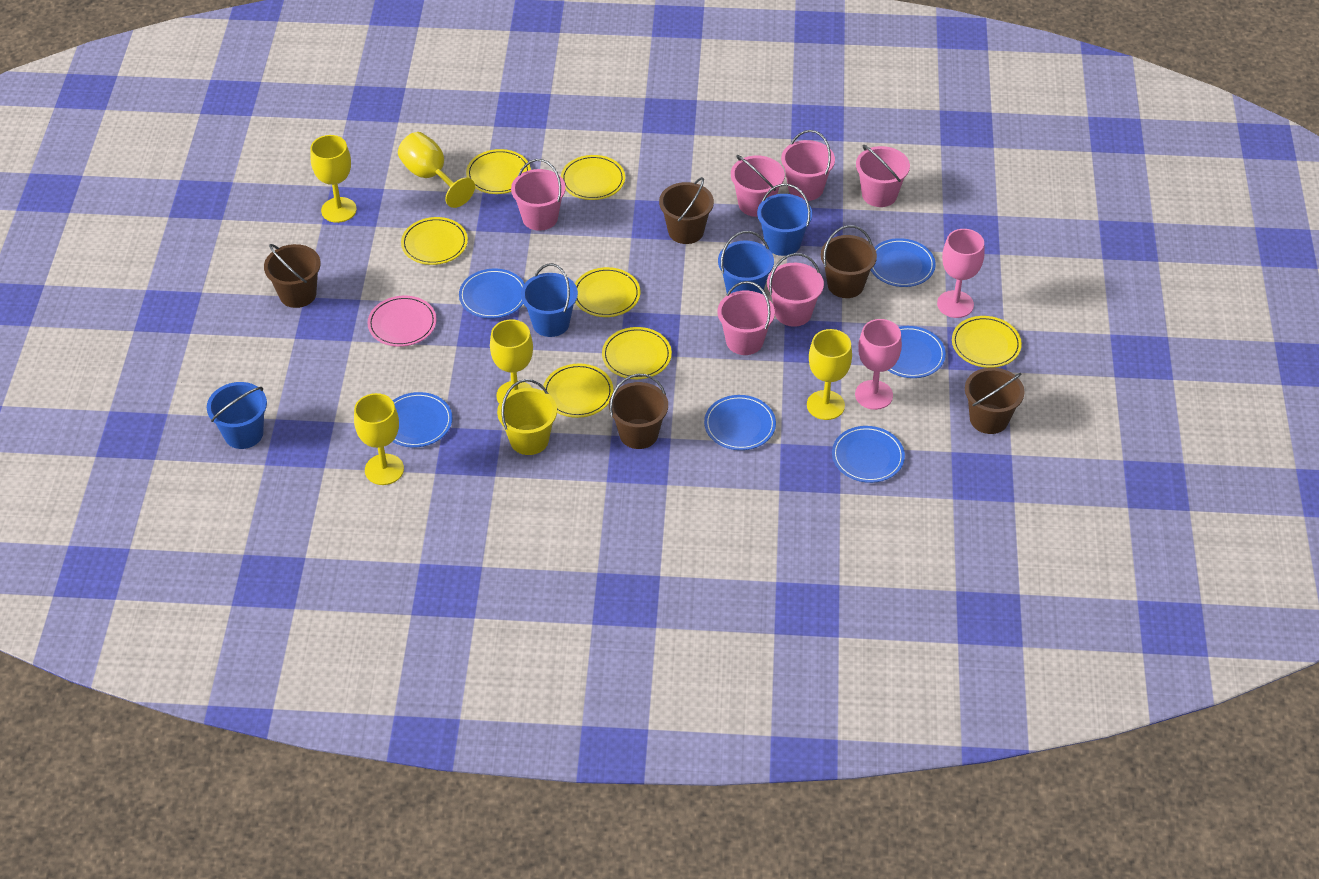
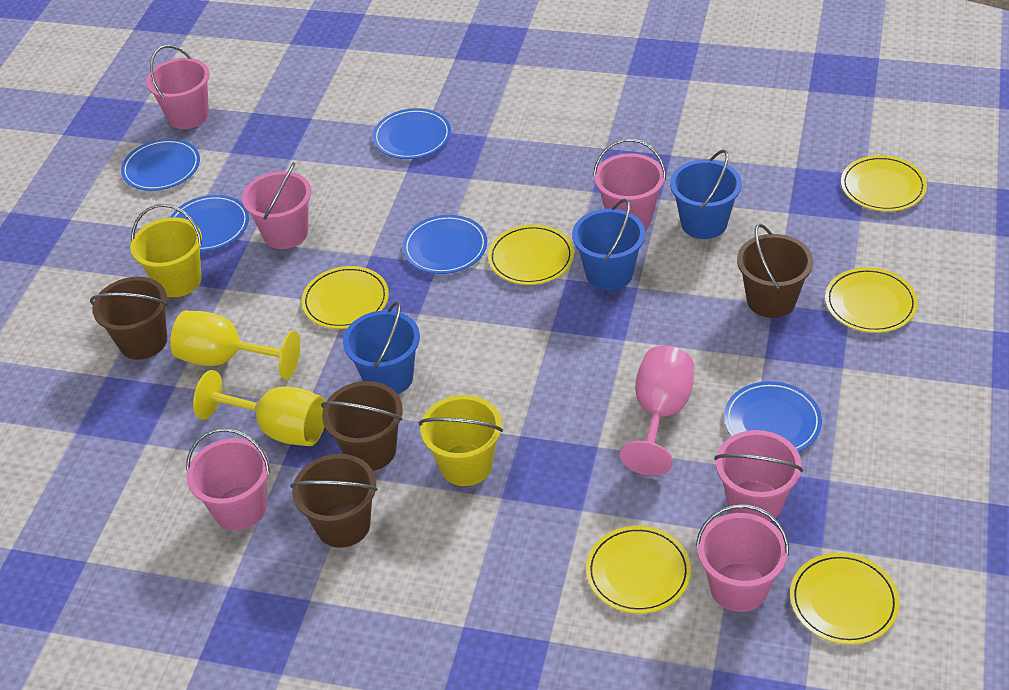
blue bucket: 4 -> 3
blue plate: 6 -> 5
brown bucket: 5 -> 4
pink goblet: 2 -> 1
pink plate: 1 -> 0
yellow bucket: 1 -> 2
yellow goblet: 5 -> 2
yellow plate: 7 -> 6

